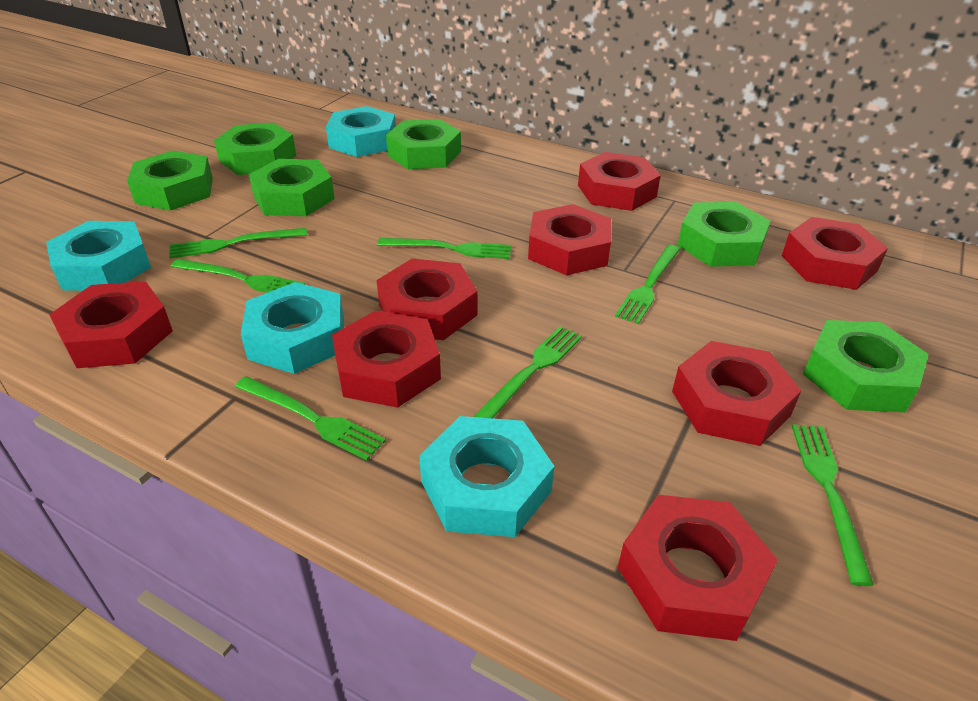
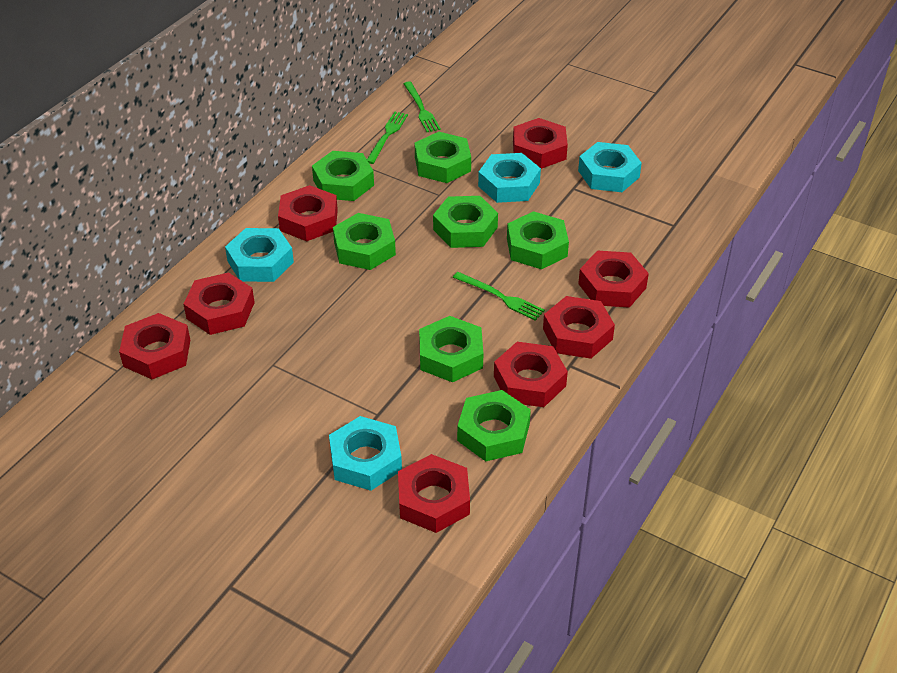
green fork: 7 -> 3
green nut: 6 -> 7

